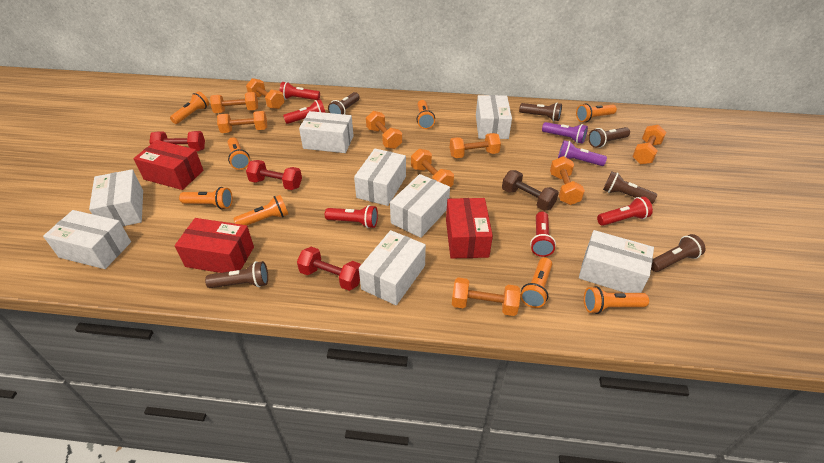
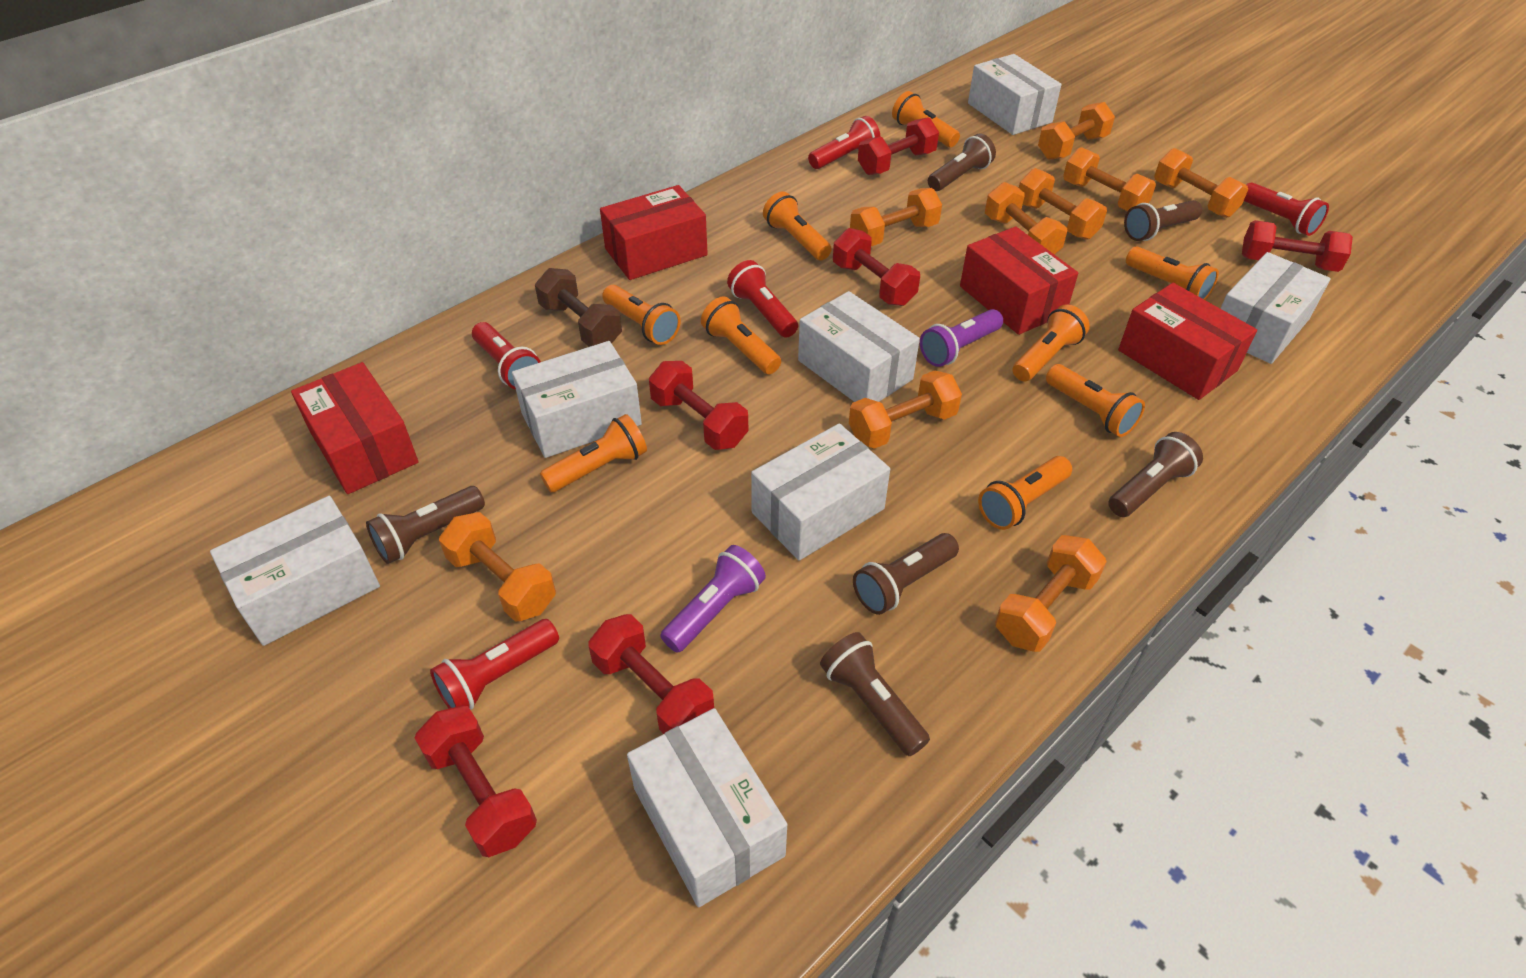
orange flashlight: 8 -> 9
red box: 3 -> 4
red dumbbell: 3 -> 6
white box: 8 -> 7

